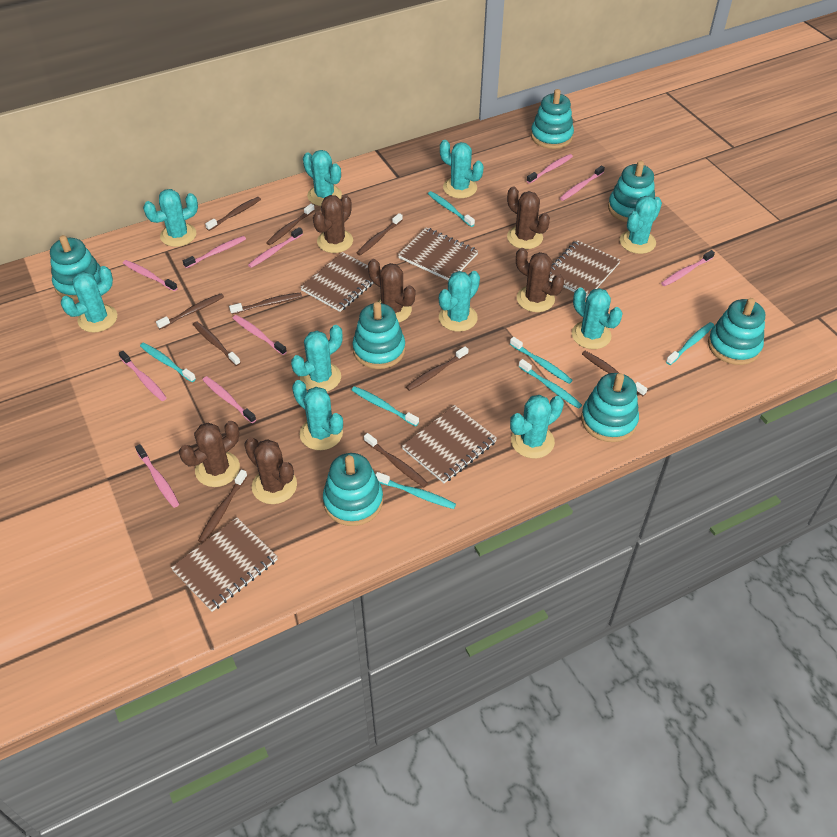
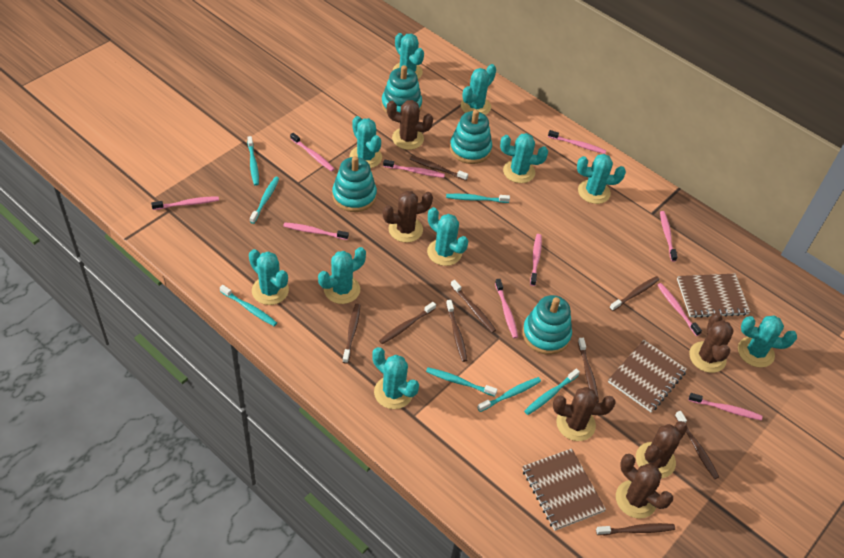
brown notebook: 5 -> 3
brown toothbrush: 10 -> 9
turquoise stacking toy: 7 -> 4

